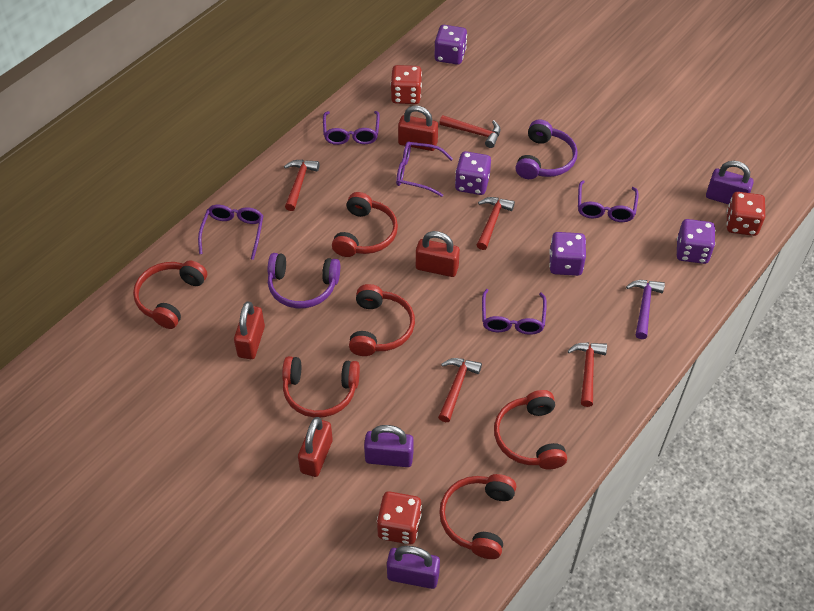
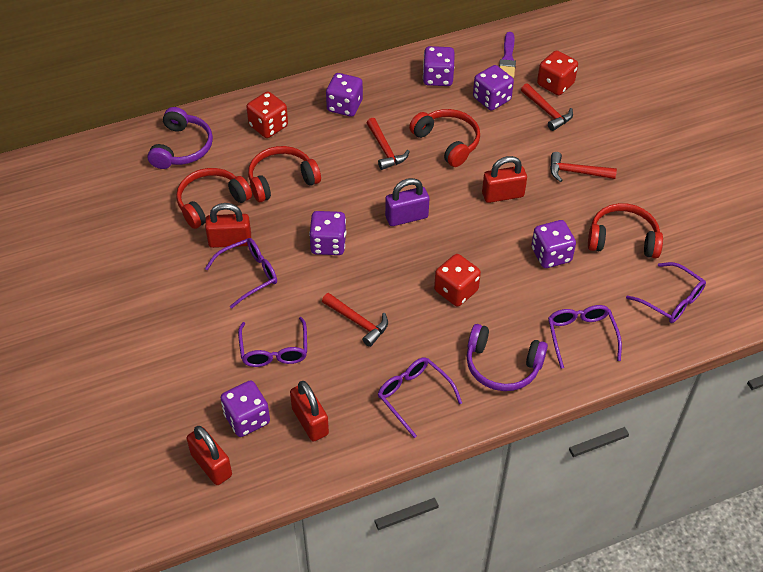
purple brush: 0 -> 1
purple dice: 4 -> 6
purple hammer: 1 -> 0
purple padlock: 3 -> 1
red hammer: 5 -> 4
red headphones: 6 -> 4

